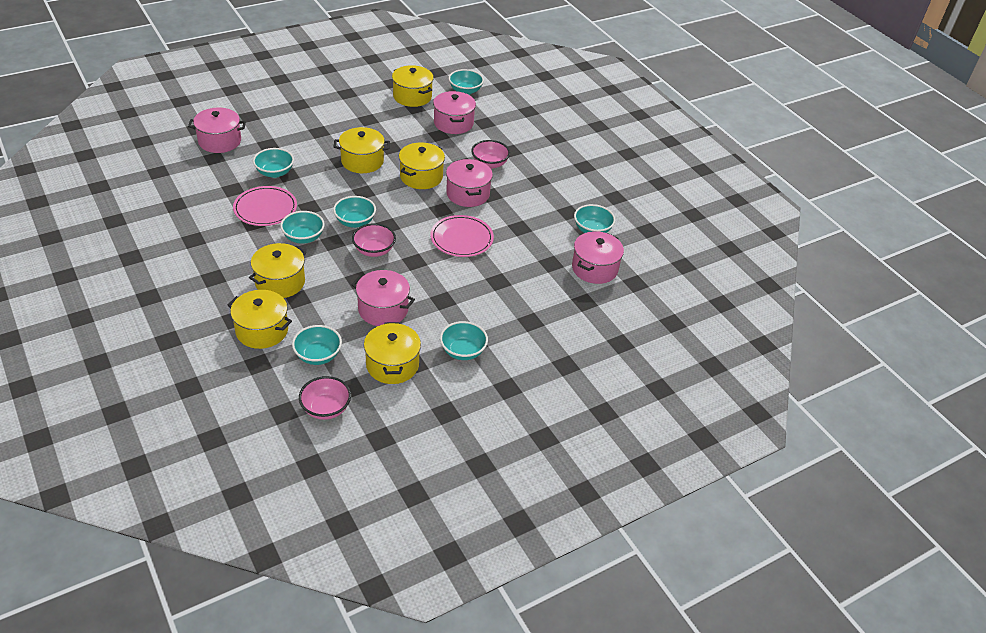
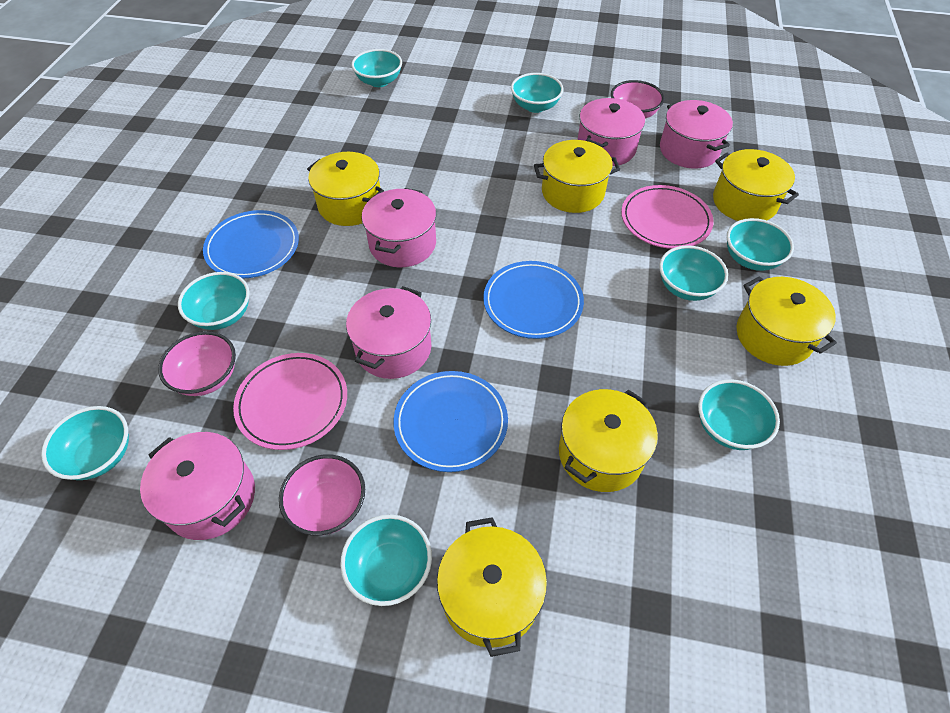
blue plate: 0 -> 3
turquoise bowl: 7 -> 8

